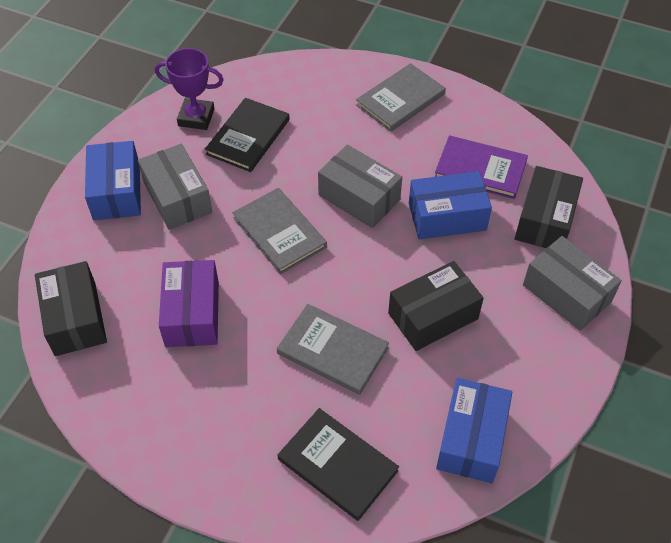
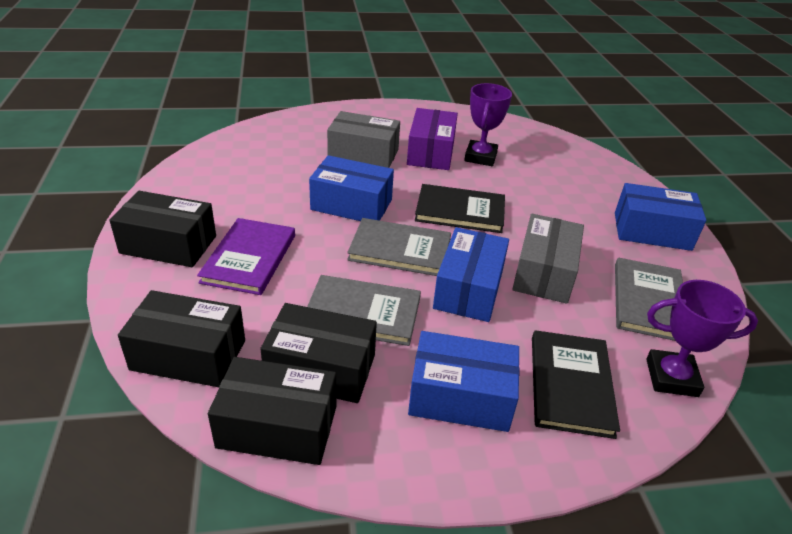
black box: 3 -> 4
blue box: 3 -> 4
grey box: 3 -> 2
purple trophy: 1 -> 2

